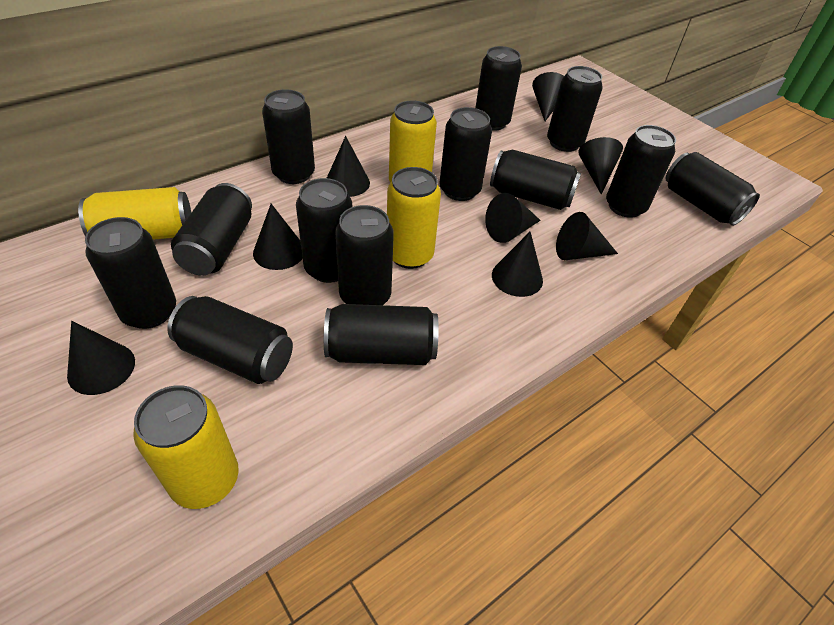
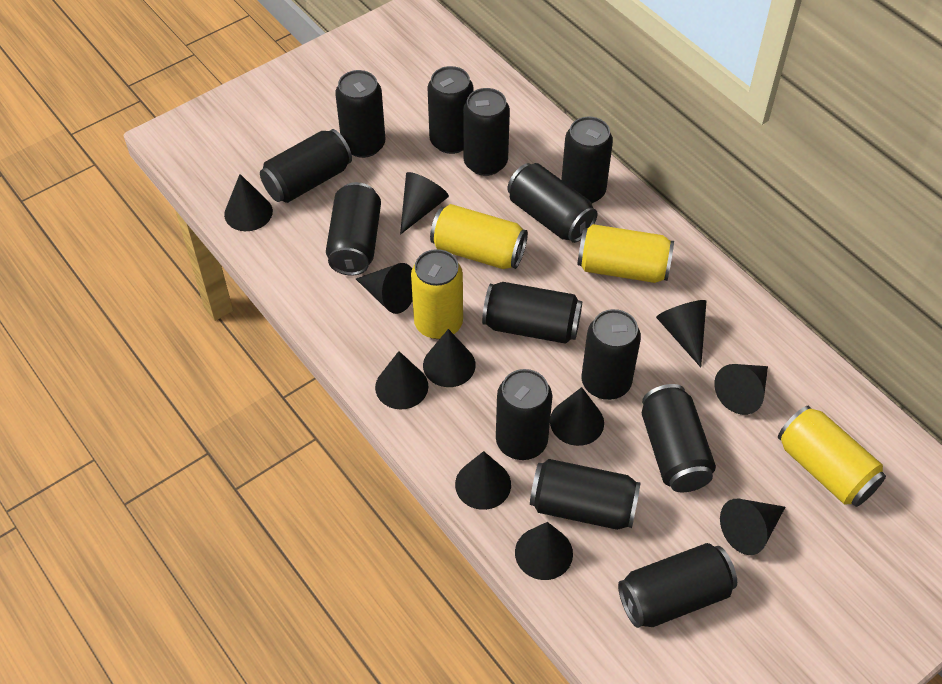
black cone: 8 -> 11

